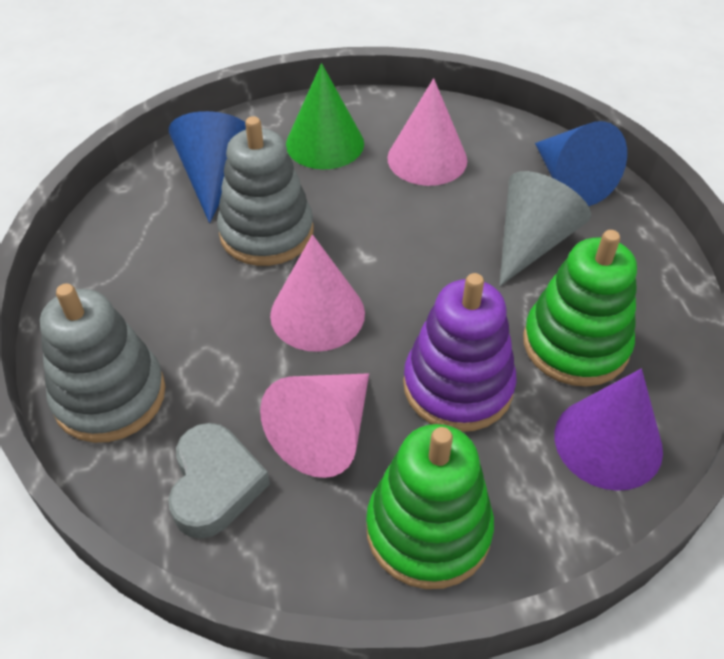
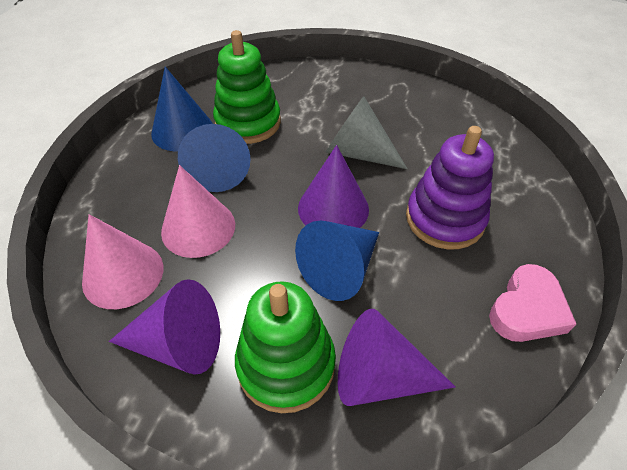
blue cone: 2 -> 3
green cone: 1 -> 0
grey heart: 1 -> 0
grey stacking toy: 2 -> 0
pink cone: 3 -> 2
pink heart: 0 -> 1
purple cone: 1 -> 3

